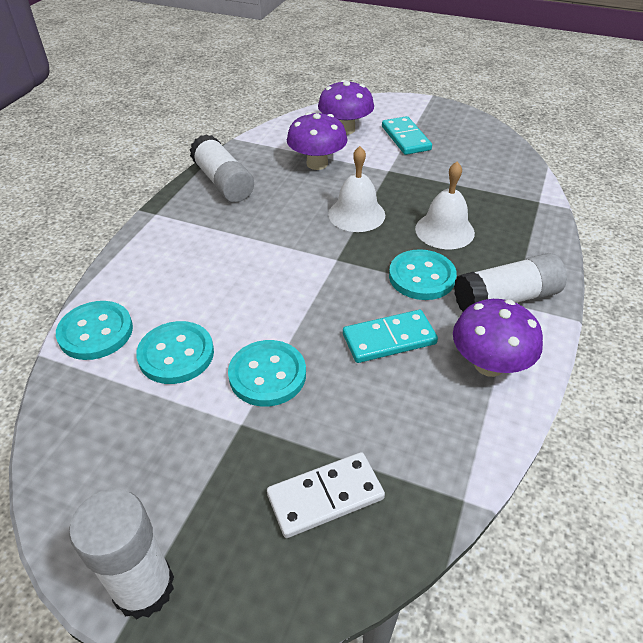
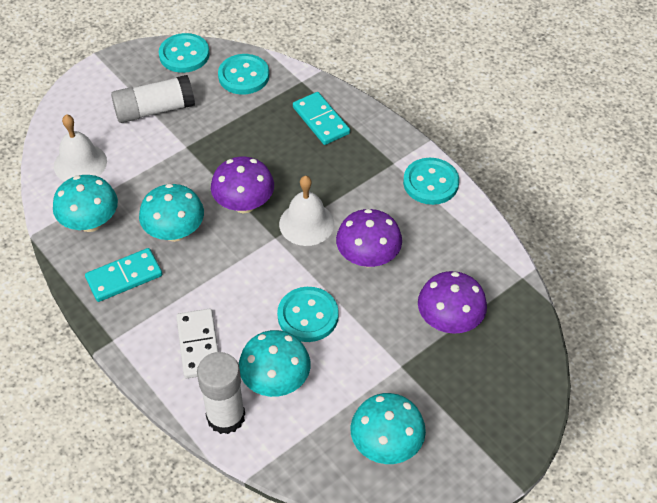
turquoise mushroom: 0 -> 4
white glue stick: 3 -> 2

